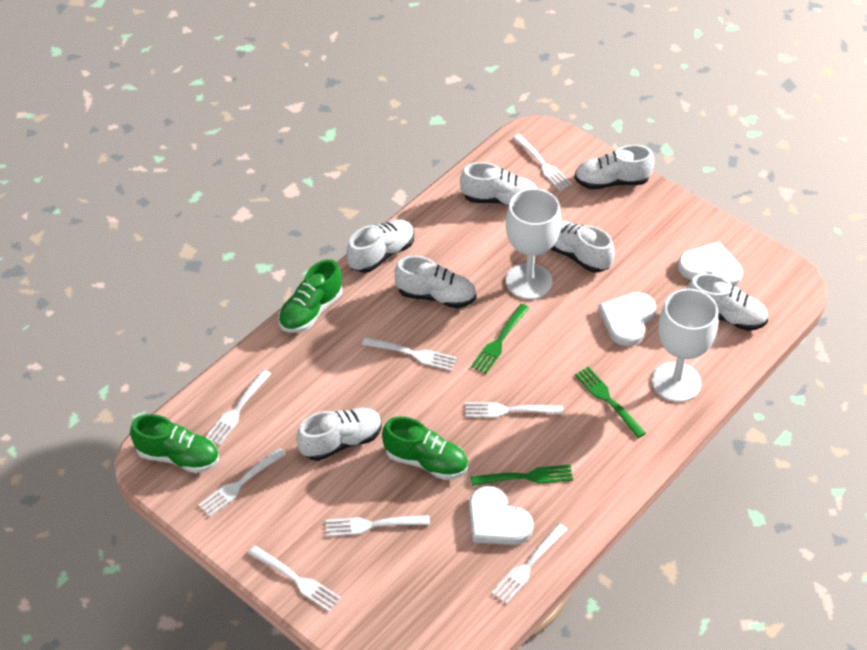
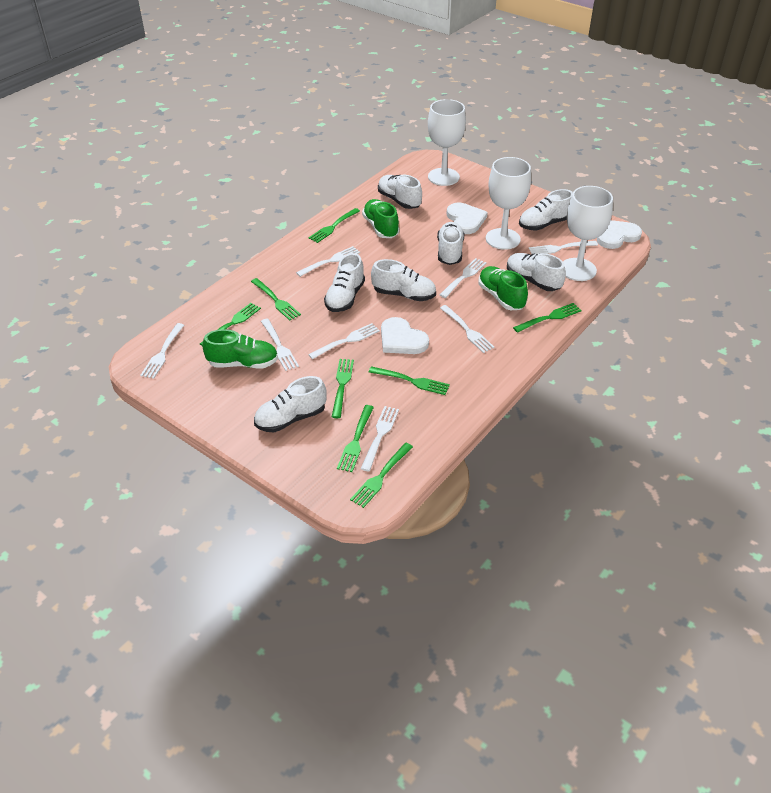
green fork: 3 -> 8
white goblet: 2 -> 3

